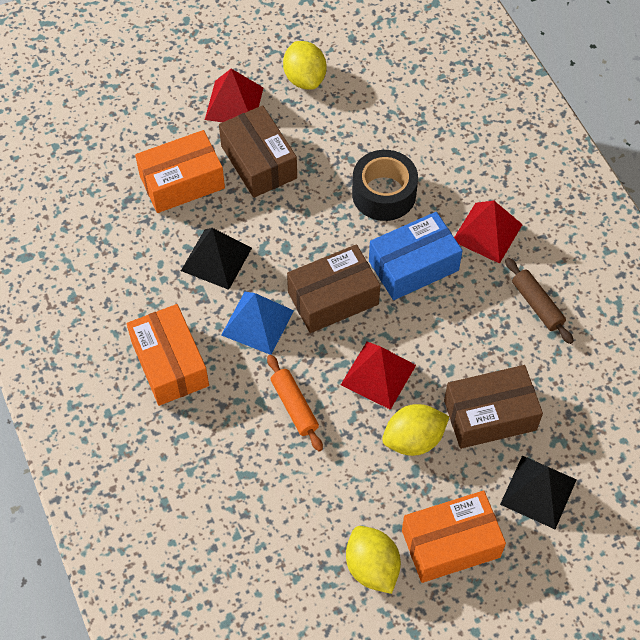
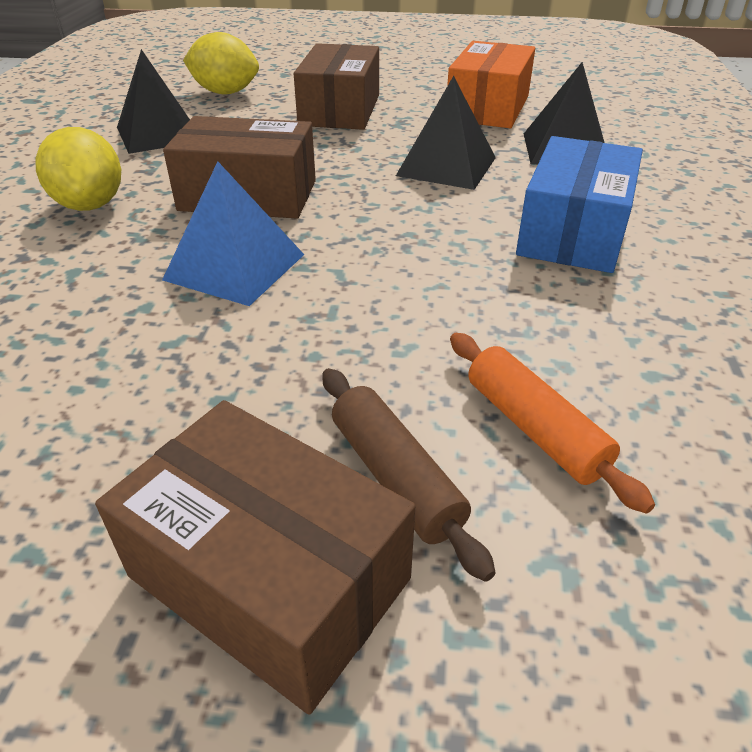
black pyramid: 2 -> 3
black tape: 1 -> 0
orange box: 3 -> 1
red pyramid: 3 -> 0
yellow lemon: 3 -> 2

